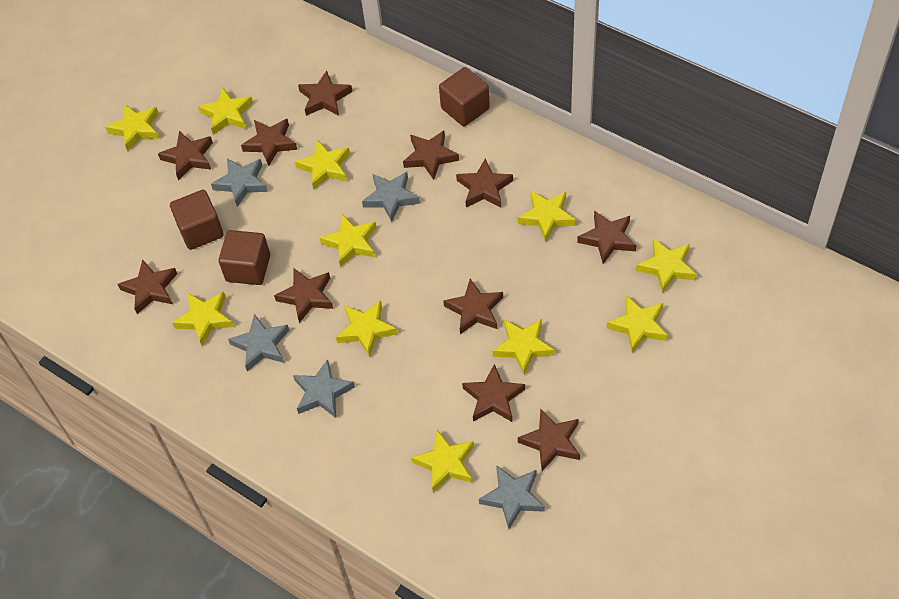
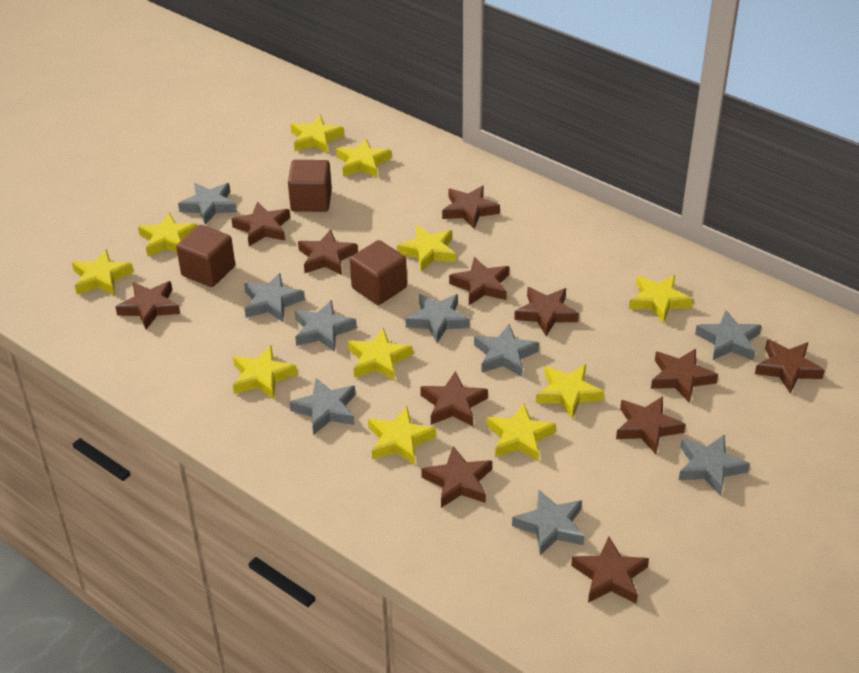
brown star: 11 -> 12
grey star: 5 -> 9

